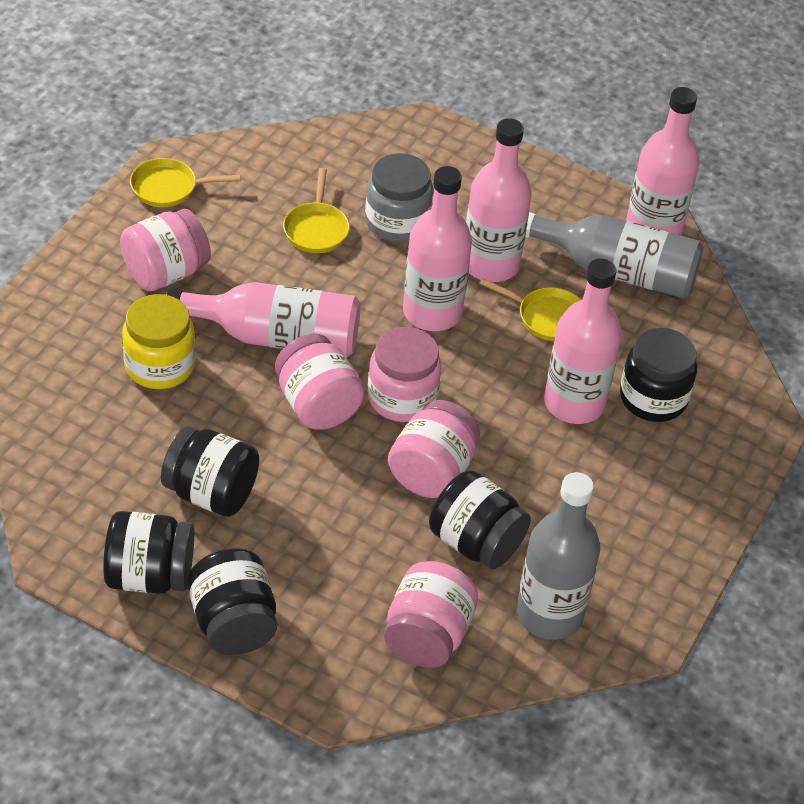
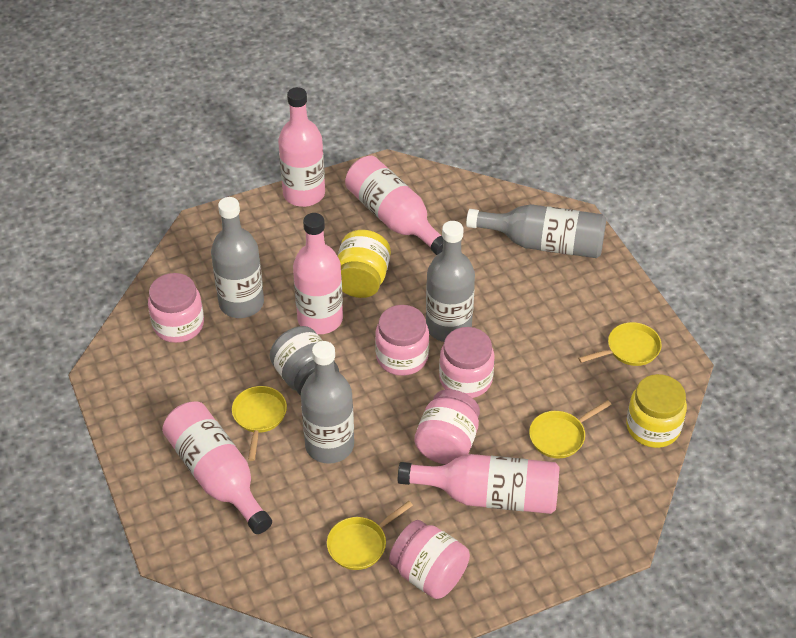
black jar: 5 -> 0
grey bottle: 2 -> 4
yellow jar: 1 -> 2
yellow pan: 3 -> 4

